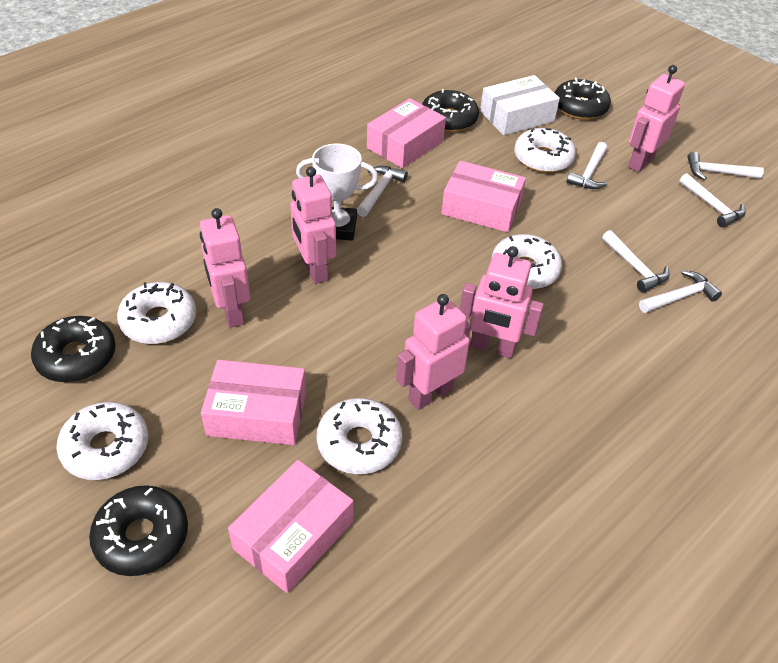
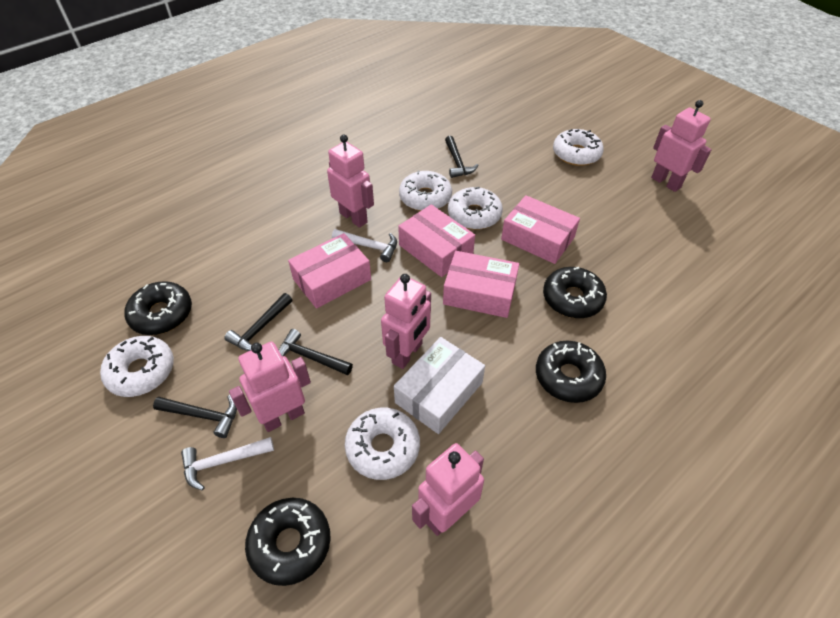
black hammer: 0 -> 4
white hammer: 6 -> 2
white trophy: 1 -> 0

